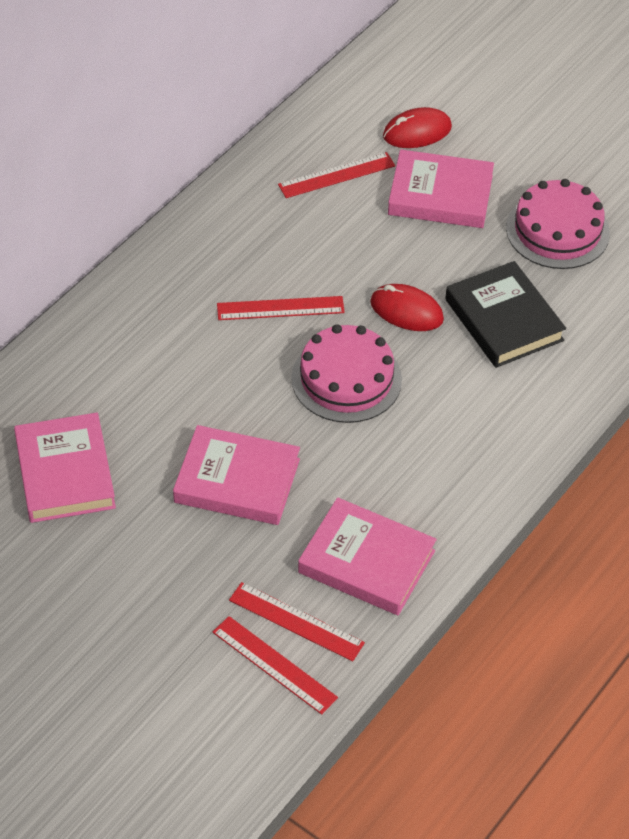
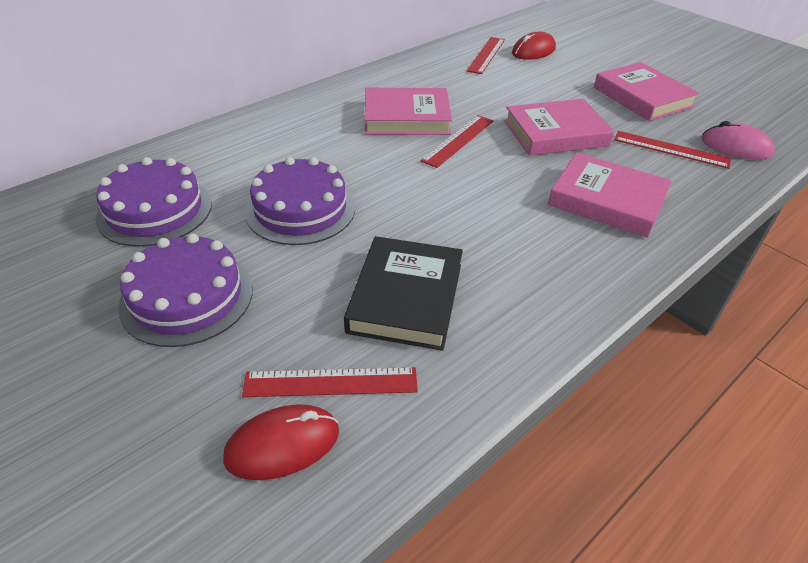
pink cake: 2 -> 0
pink mouse: 0 -> 1
purple cake: 0 -> 3

